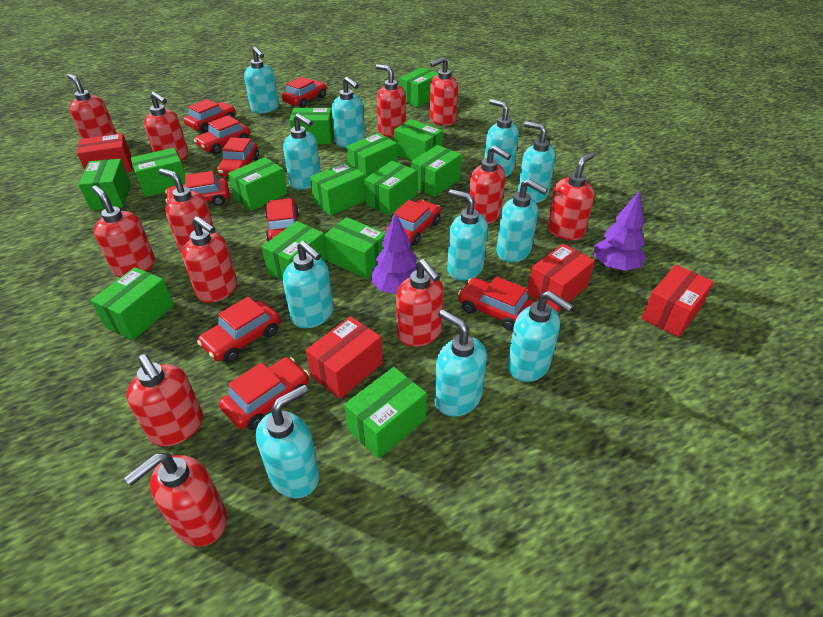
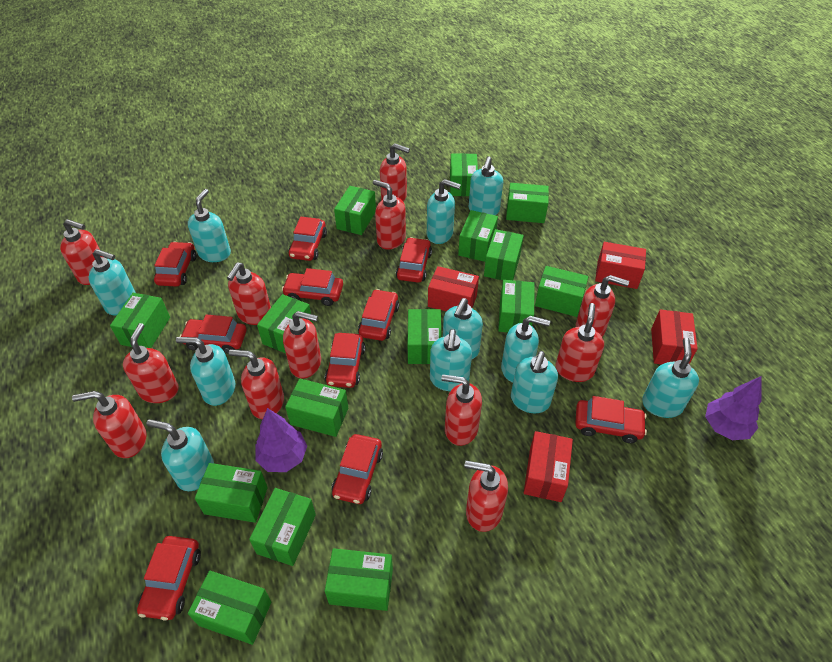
green box: 14 -> 15

